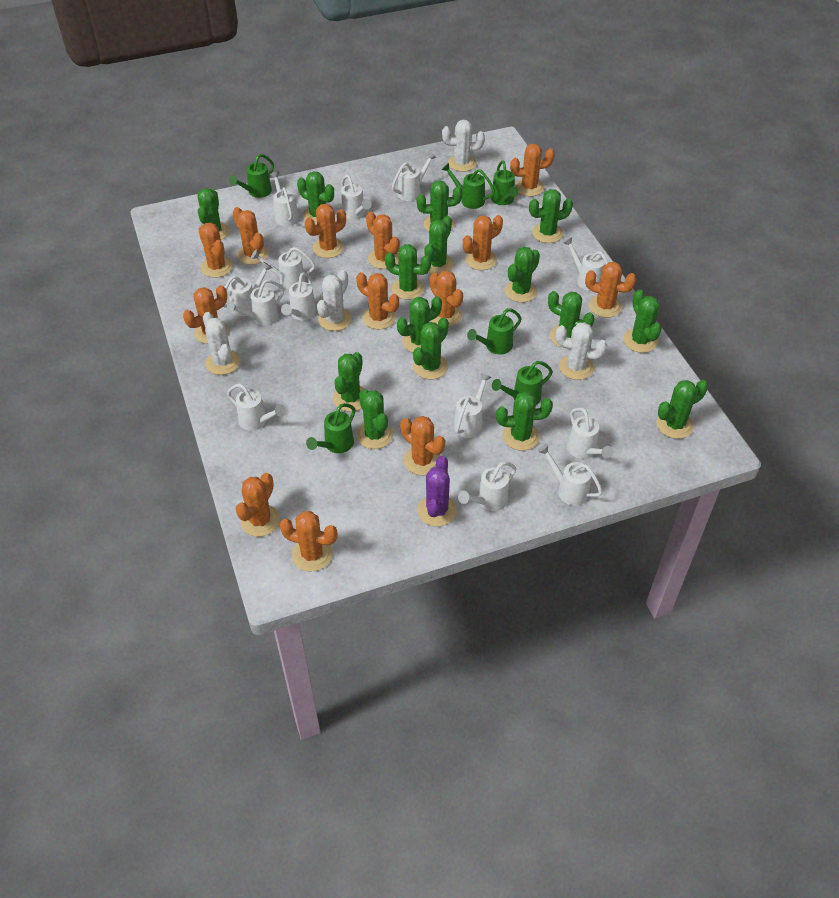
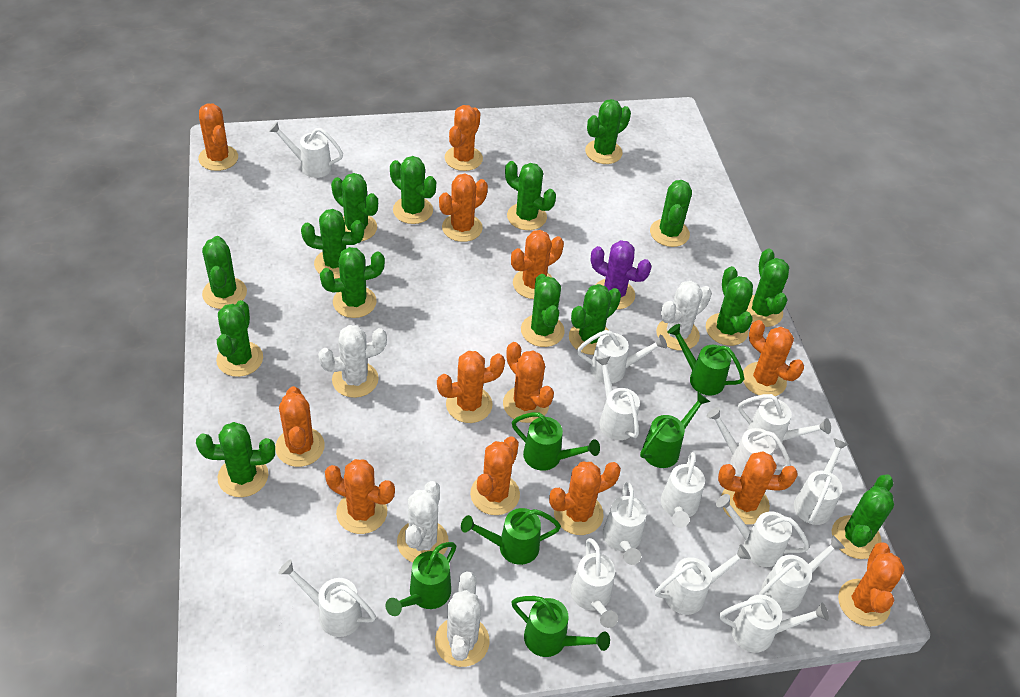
white watering can: 13 -> 14

